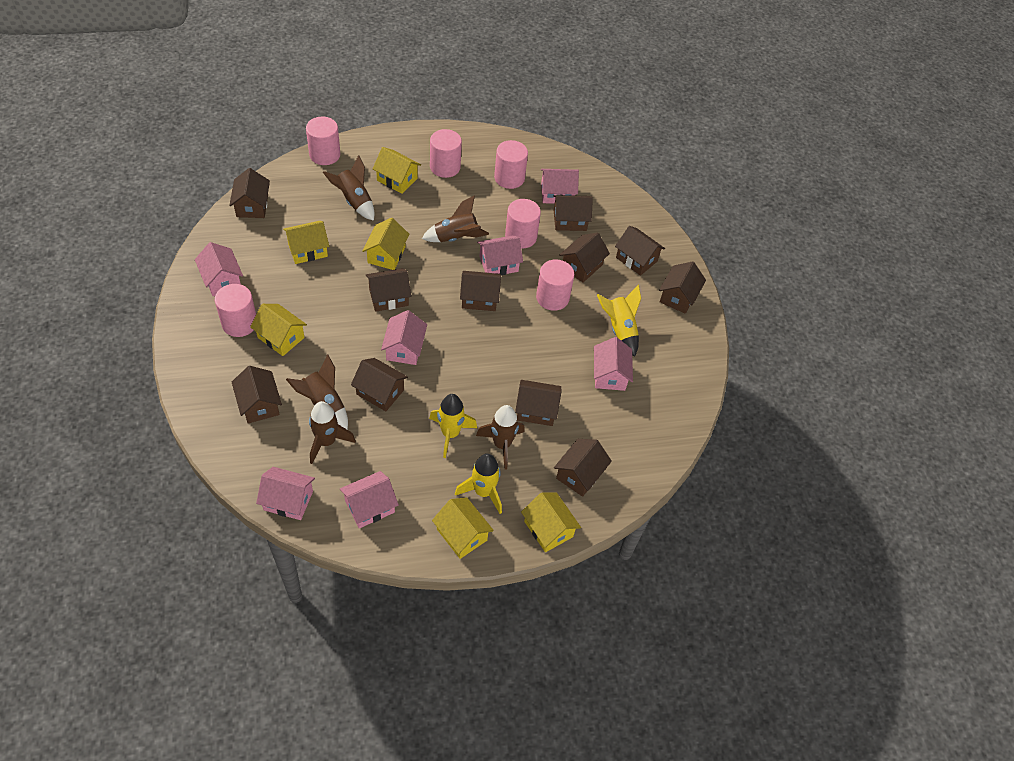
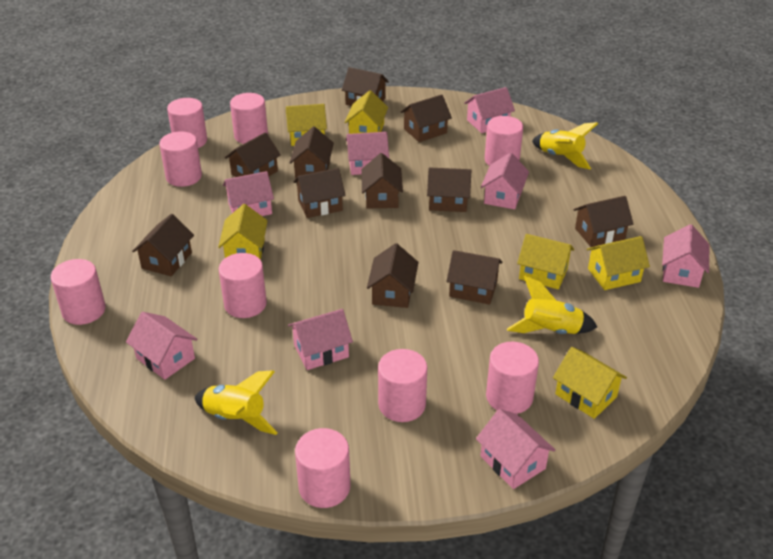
brown rocket: 5 -> 0
pink cylinder: 6 -> 9
pink house: 7 -> 8

